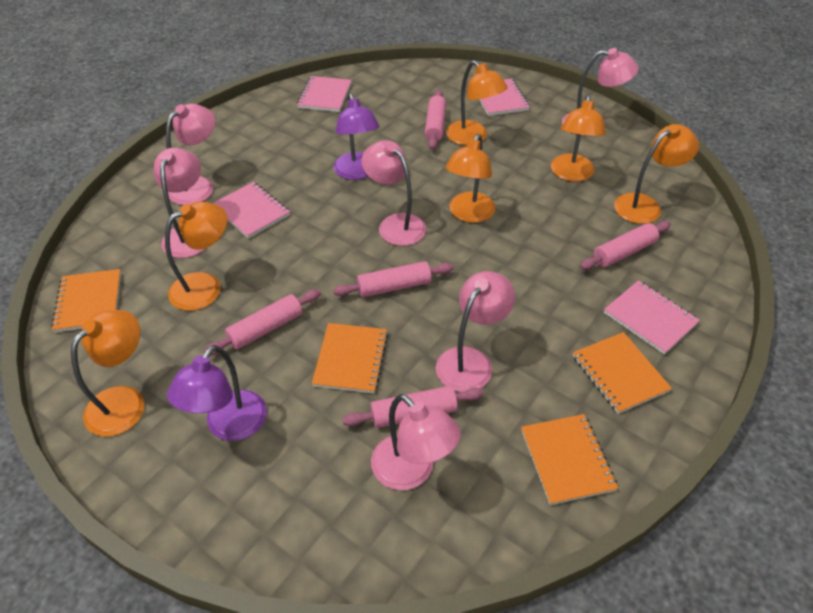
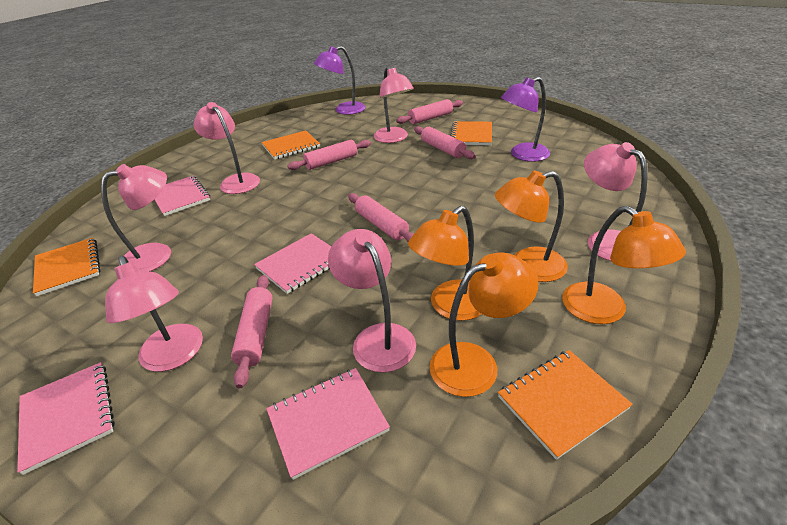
orange lamp: 6 -> 4

